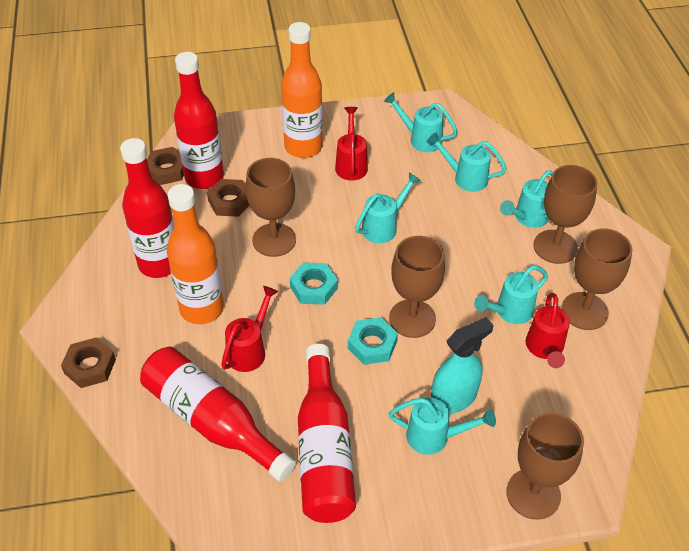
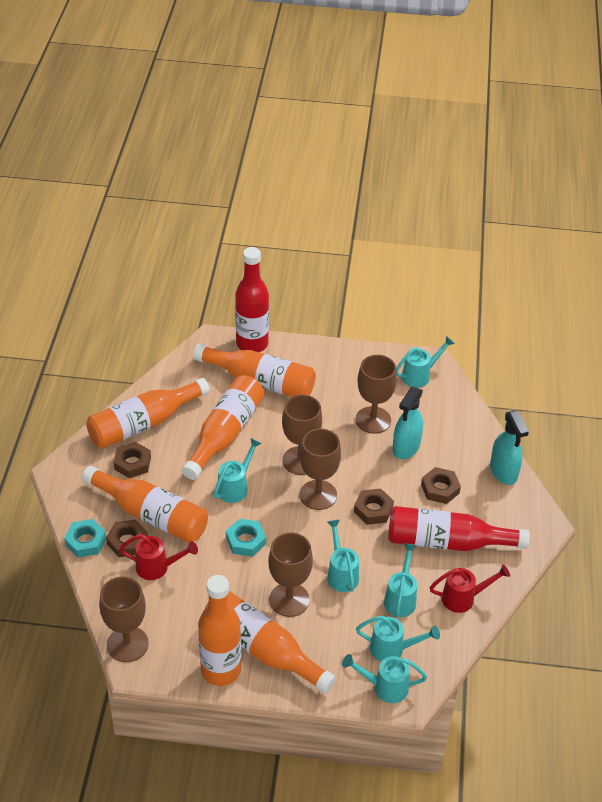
brown nut: 3 -> 4
orange bottle: 2 -> 6
red bottle: 4 -> 2
red watering can: 3 -> 2
turquoise spray bottle: 1 -> 2

